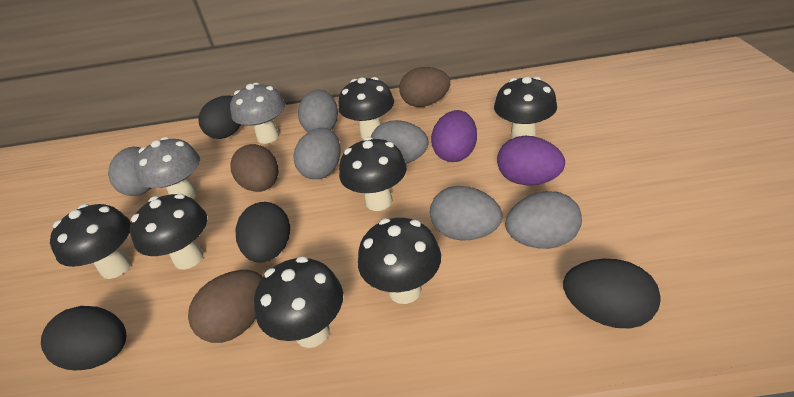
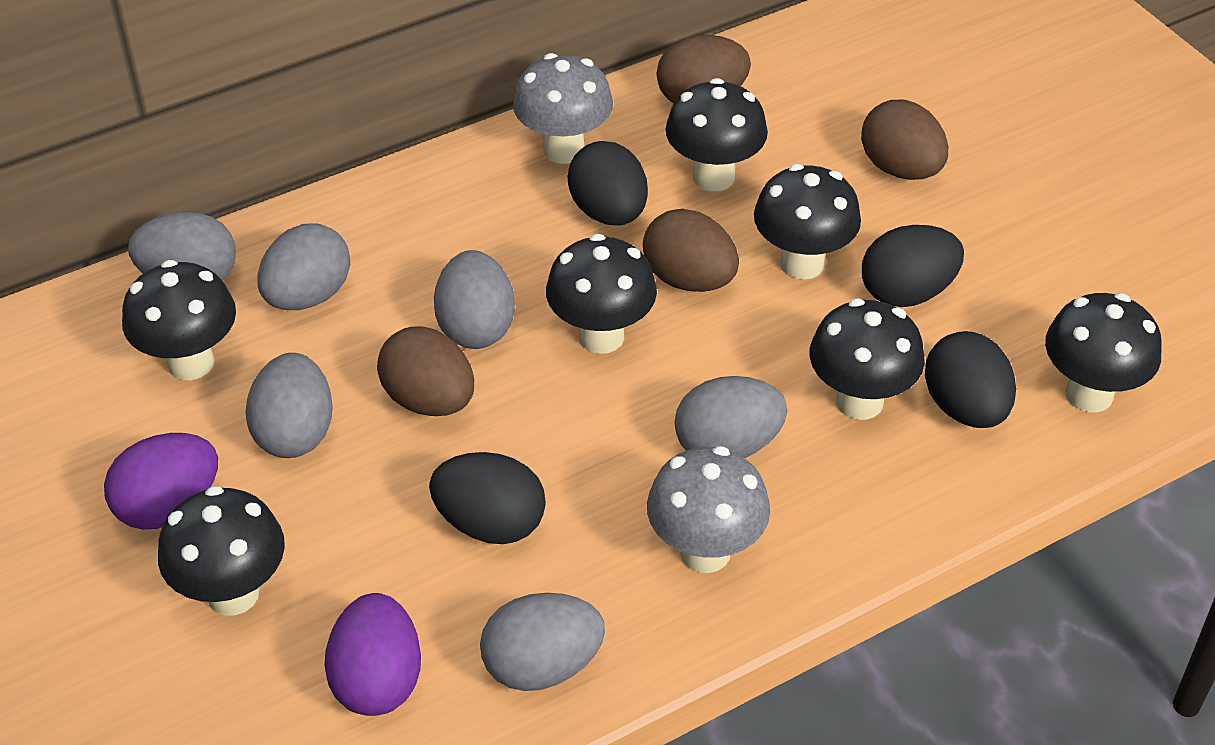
brown egg: 3 -> 4

